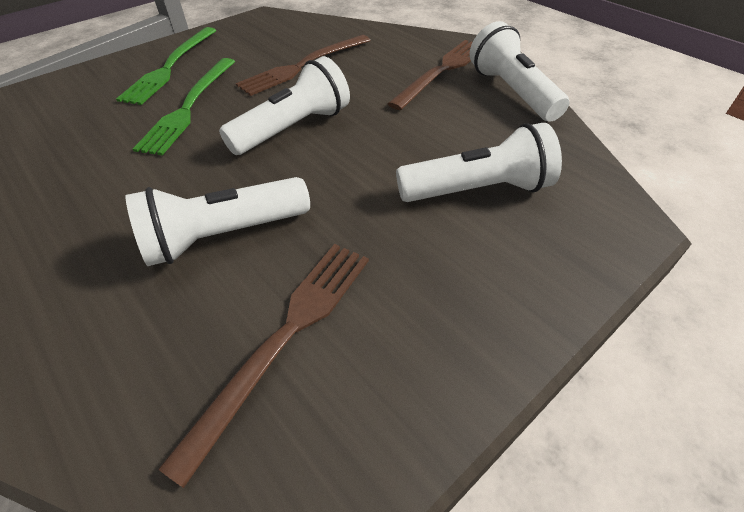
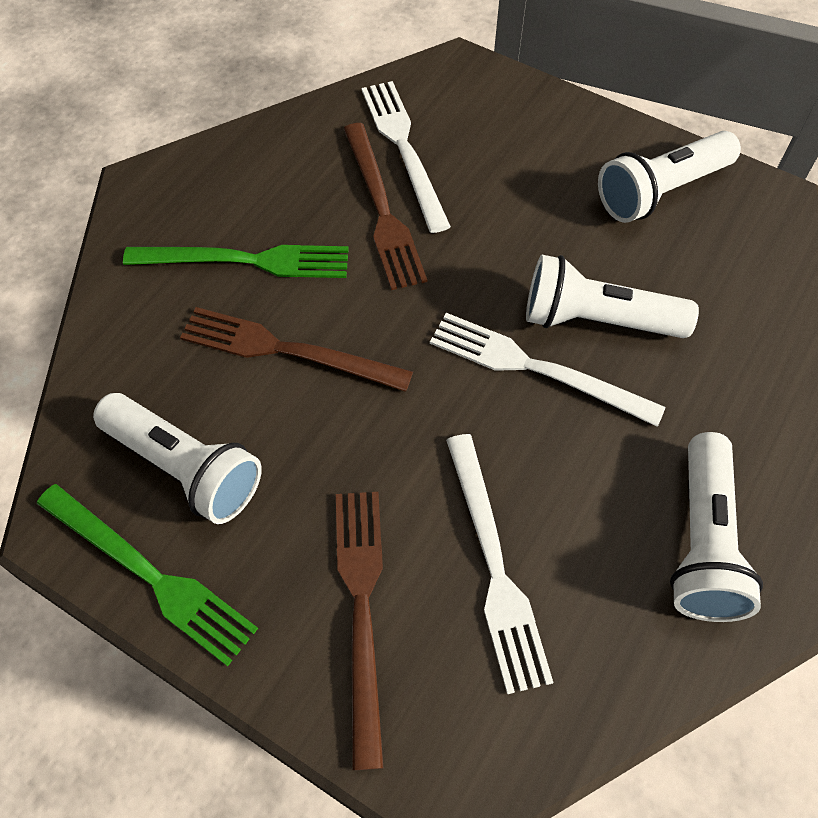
white fork: 0 -> 3

